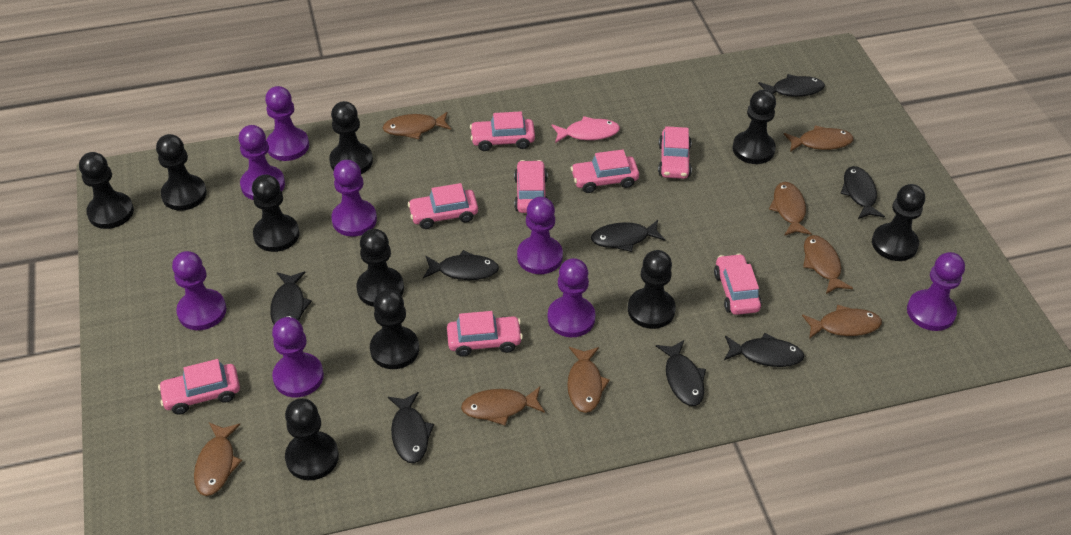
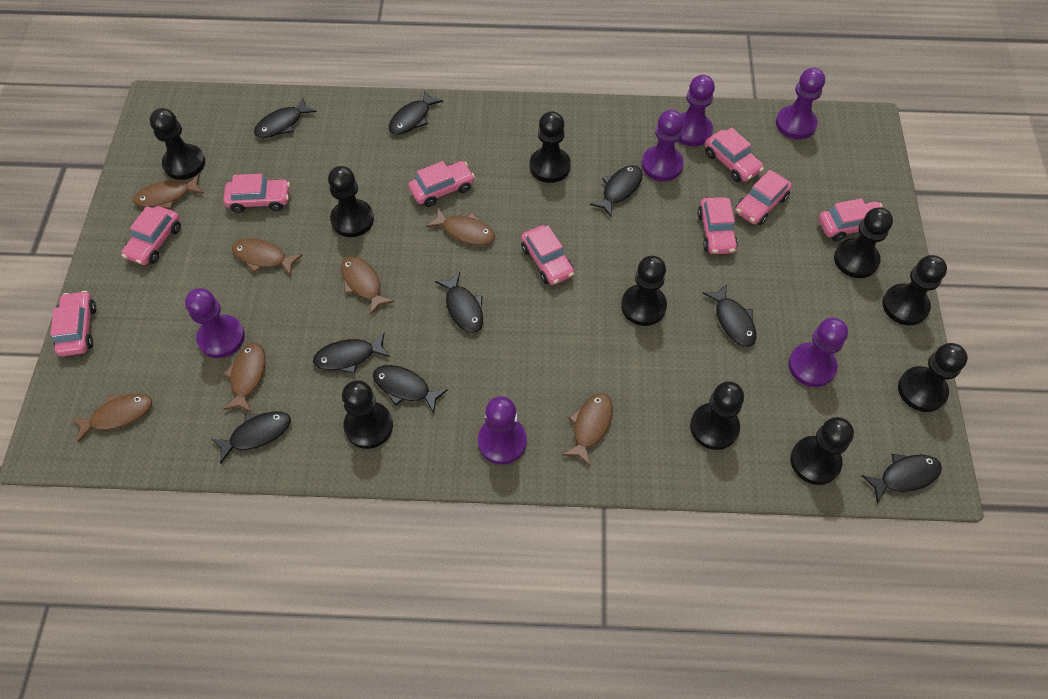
black fish: 8 -> 9
brown fish: 8 -> 7
pink car: 8 -> 9
pink fish: 1 -> 0
purple pawn: 8 -> 6

